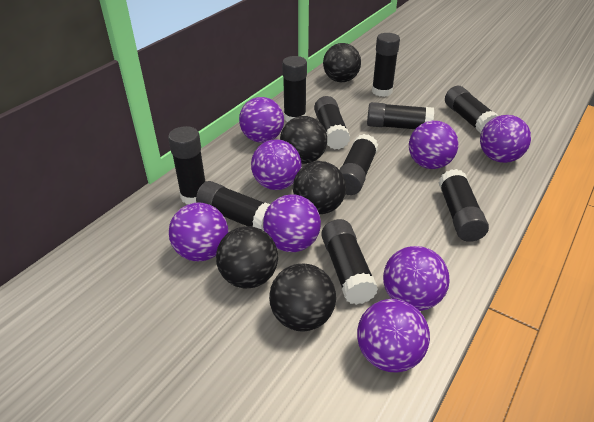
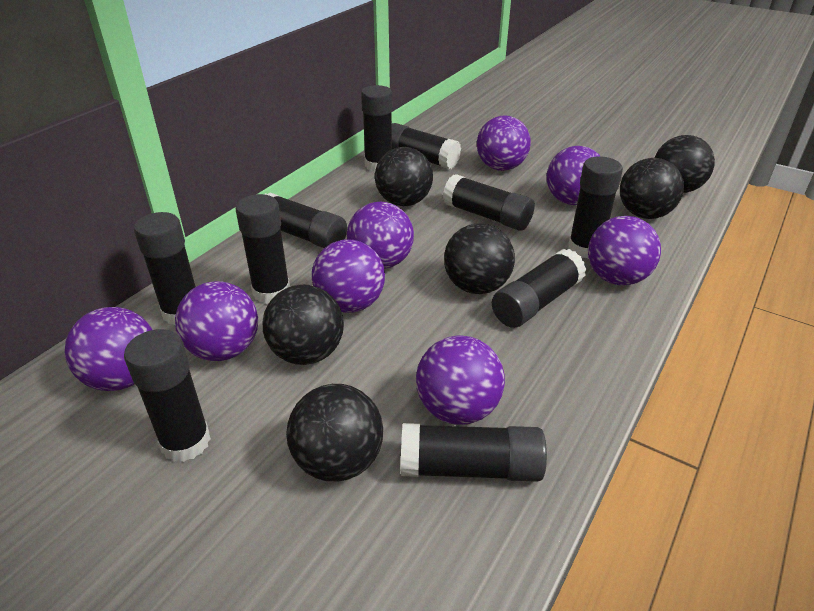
black ball: 5 -> 6

